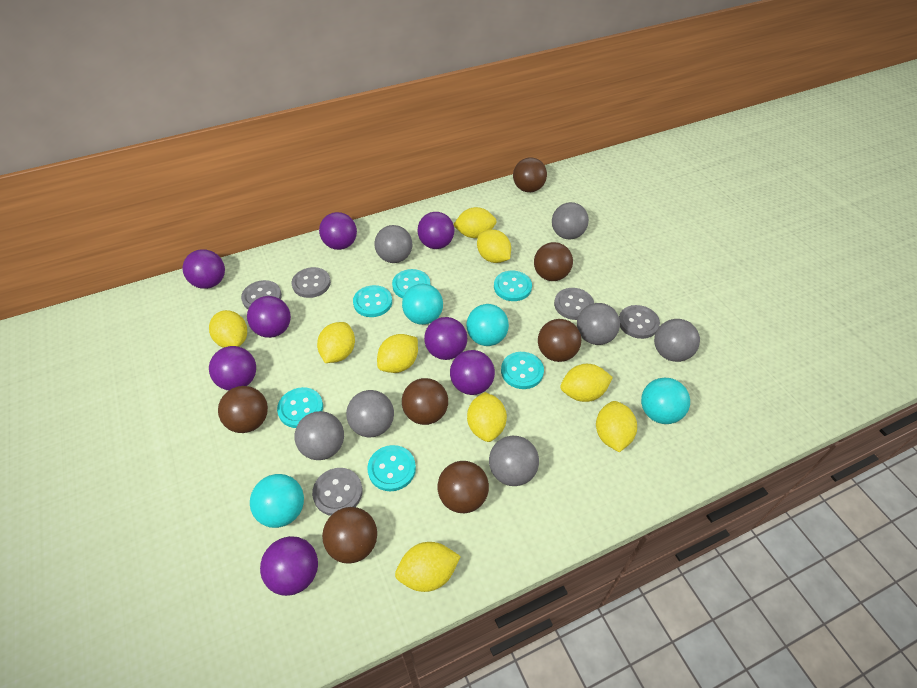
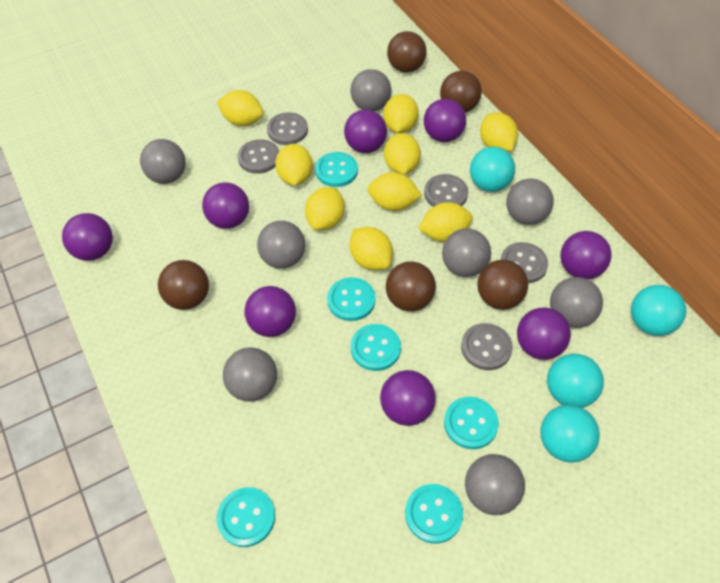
brown ball: 7 -> 5
grey ball: 7 -> 8

